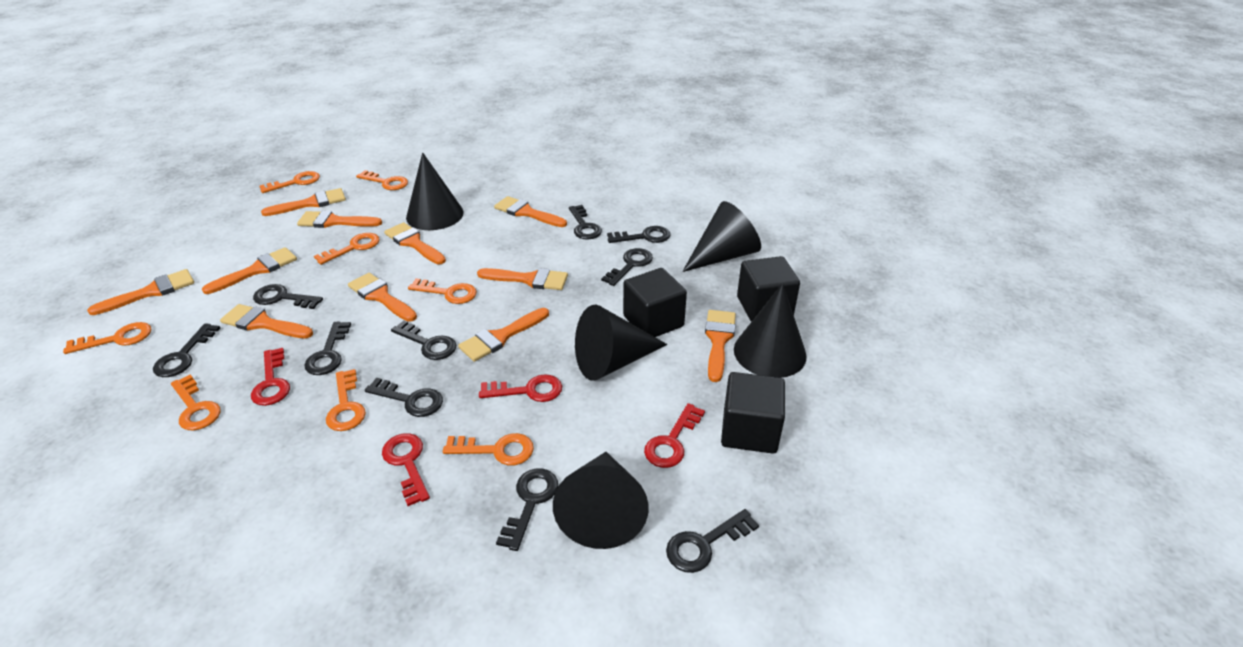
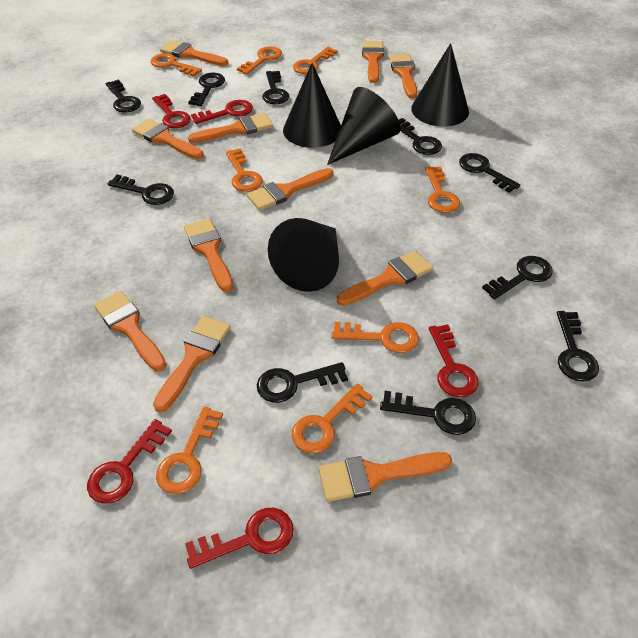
black cone: 5 -> 4
black cube: 3 -> 0
red key: 4 -> 5

